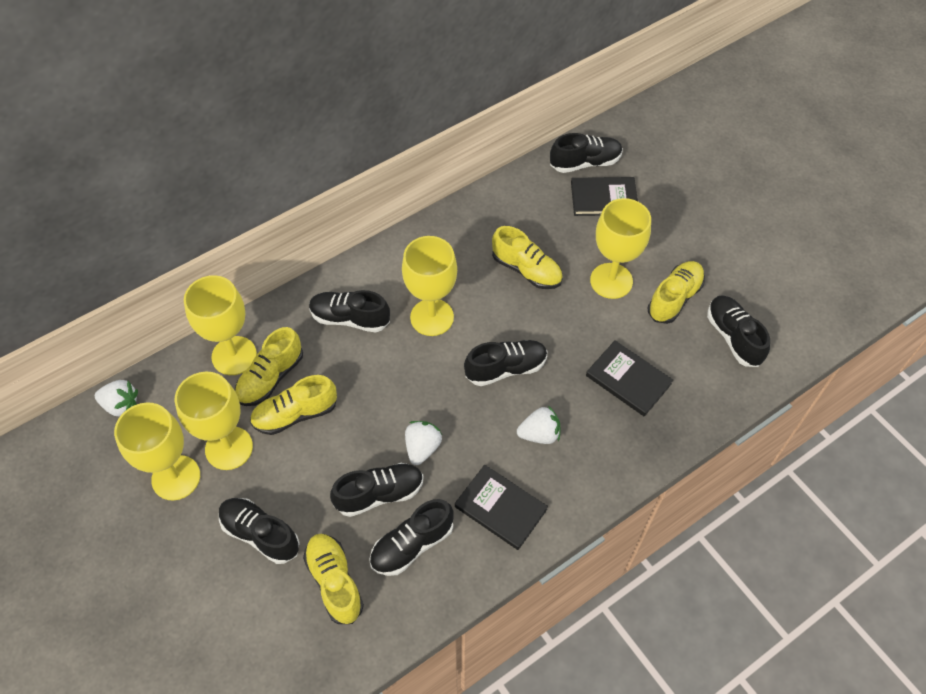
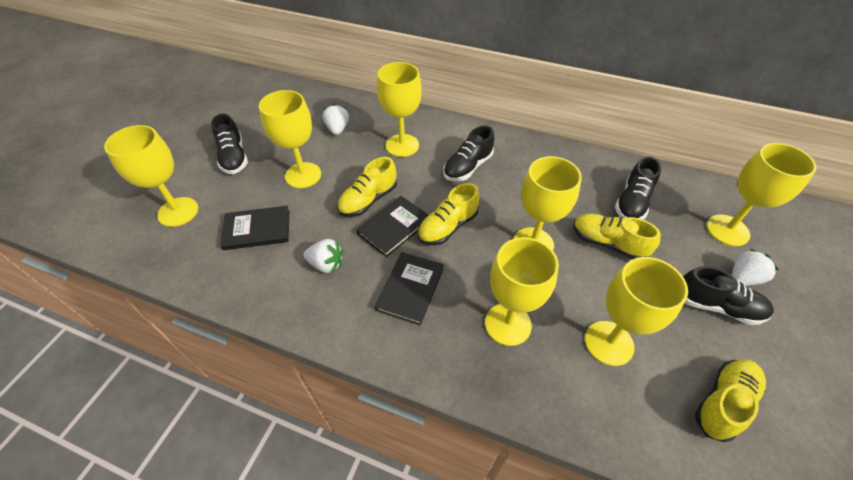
black shoe: 7 -> 4
yellow goblet: 5 -> 7
yellow shoe: 5 -> 4

